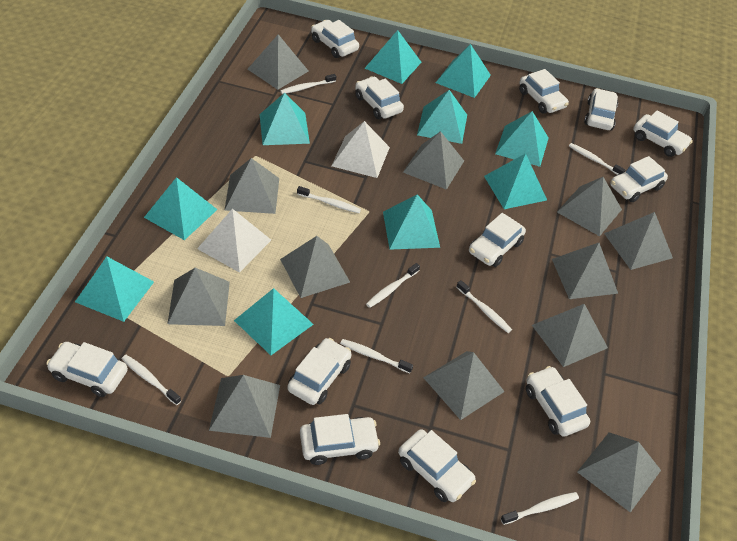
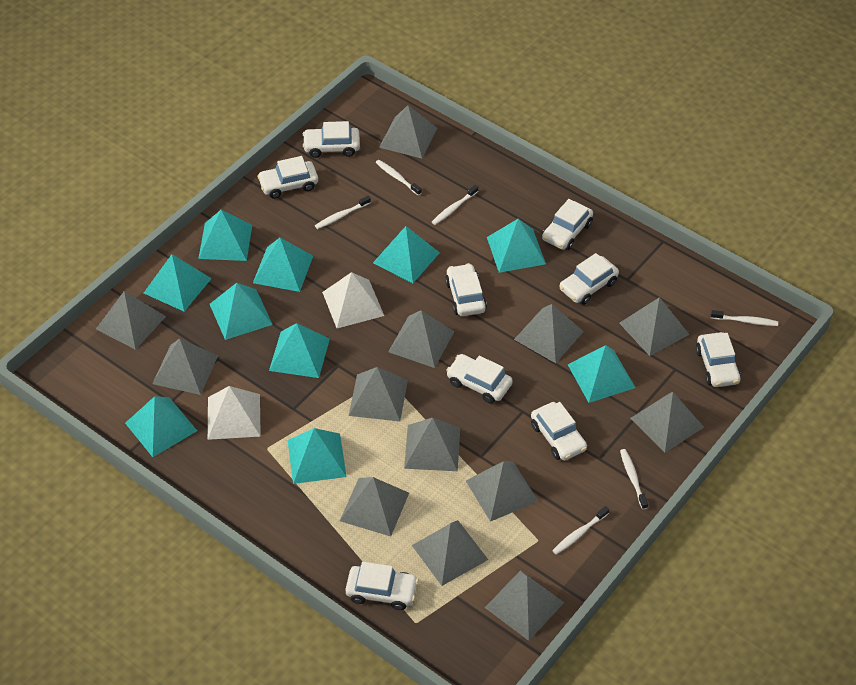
grey pyramid: 12 -> 13
white car: 12 -> 9
white toothbrush: 8 -> 6

